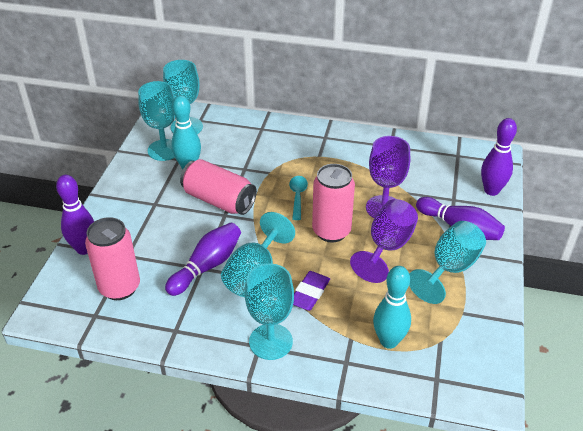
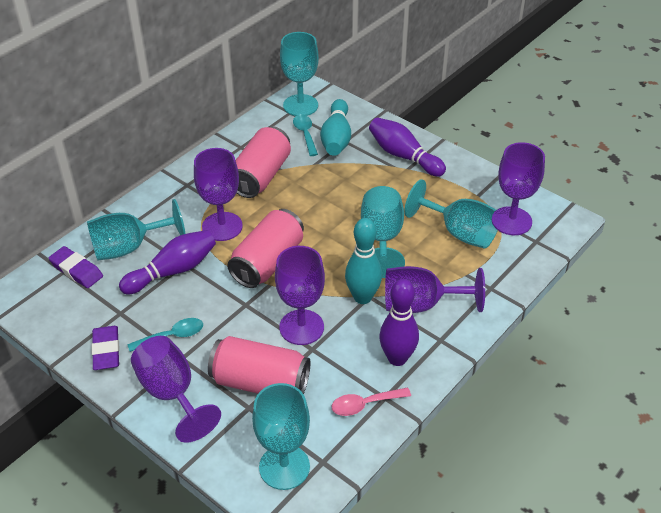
pink spoon: 0 -> 1
purple bowling pin: 4 -> 3
purple eraser: 1 -> 2
purple goblet: 2 -> 5
turquoise spoon: 1 -> 2

